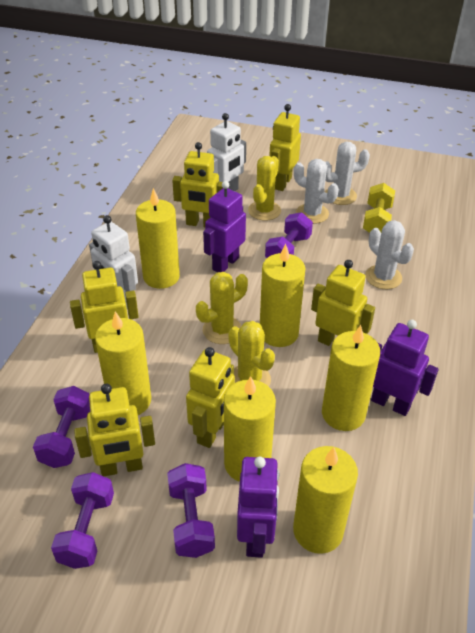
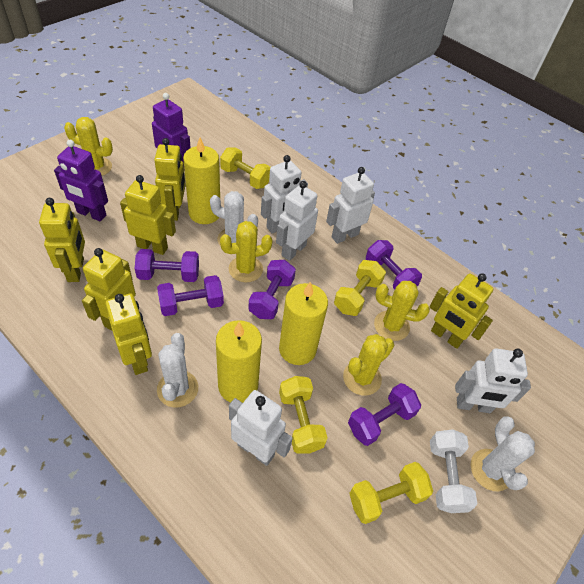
purple dumbbell: 4 -> 5
purple robot: 3 -> 2
white dumbbell: 0 -> 1
white robot: 2 -> 5
yellow cactus: 3 -> 4
yellow candle: 6 -> 3
yellow dumbbell: 1 -> 4

